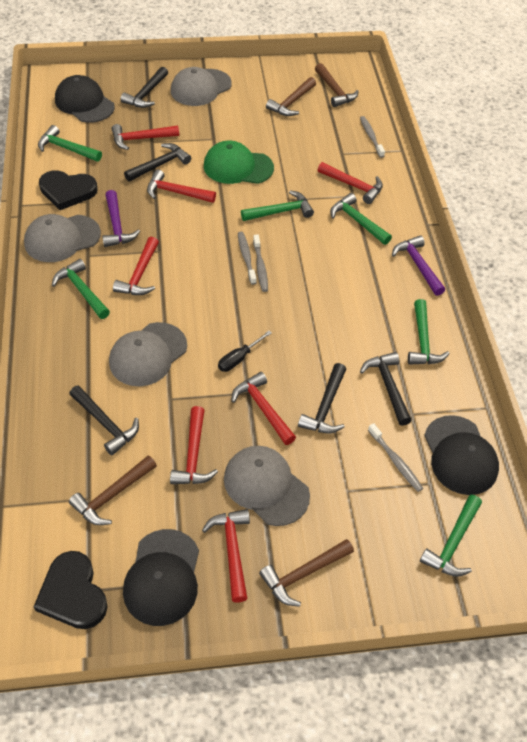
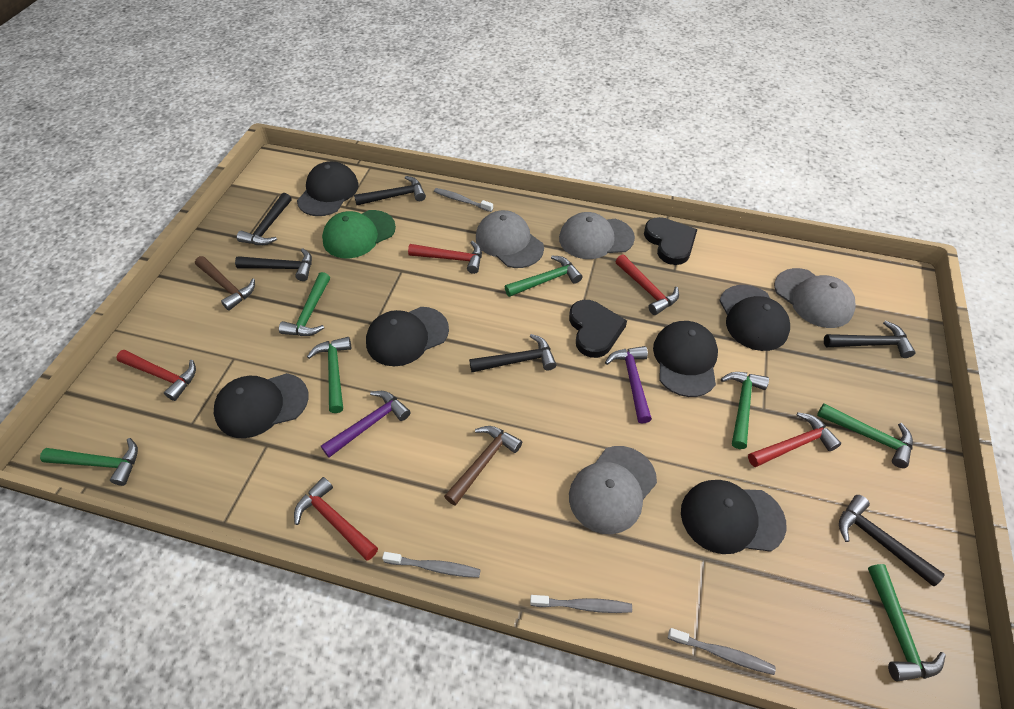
black cap: 3 -> 6
black hammer: 5 -> 6
black screwdriver: 1 -> 0
brown hammer: 4 -> 2
green hammer: 6 -> 7
red hammer: 7 -> 5

